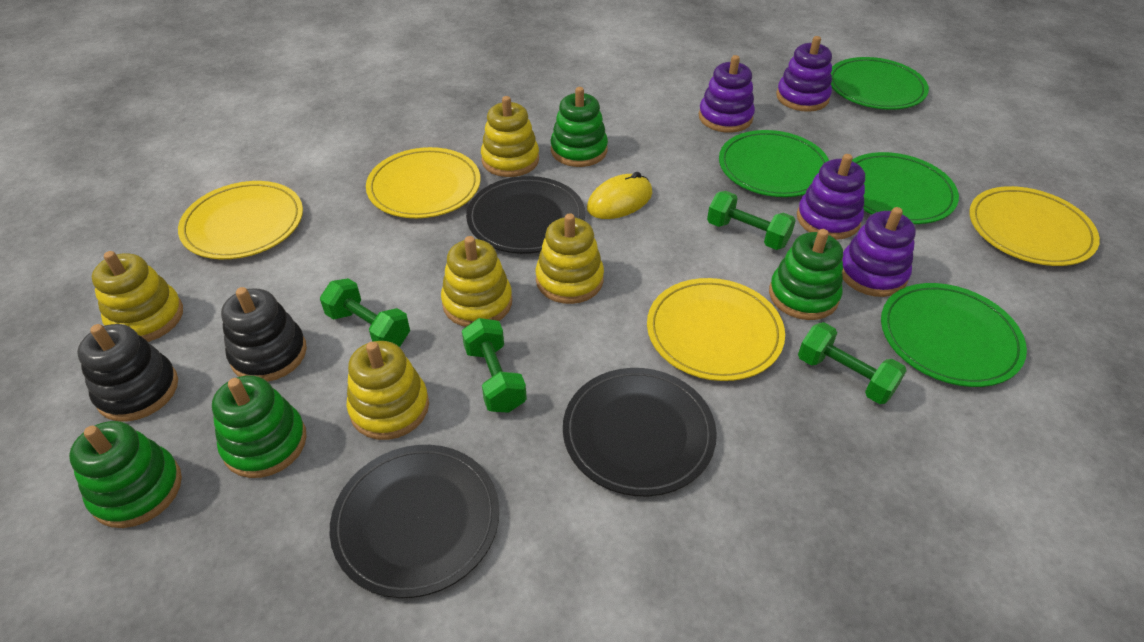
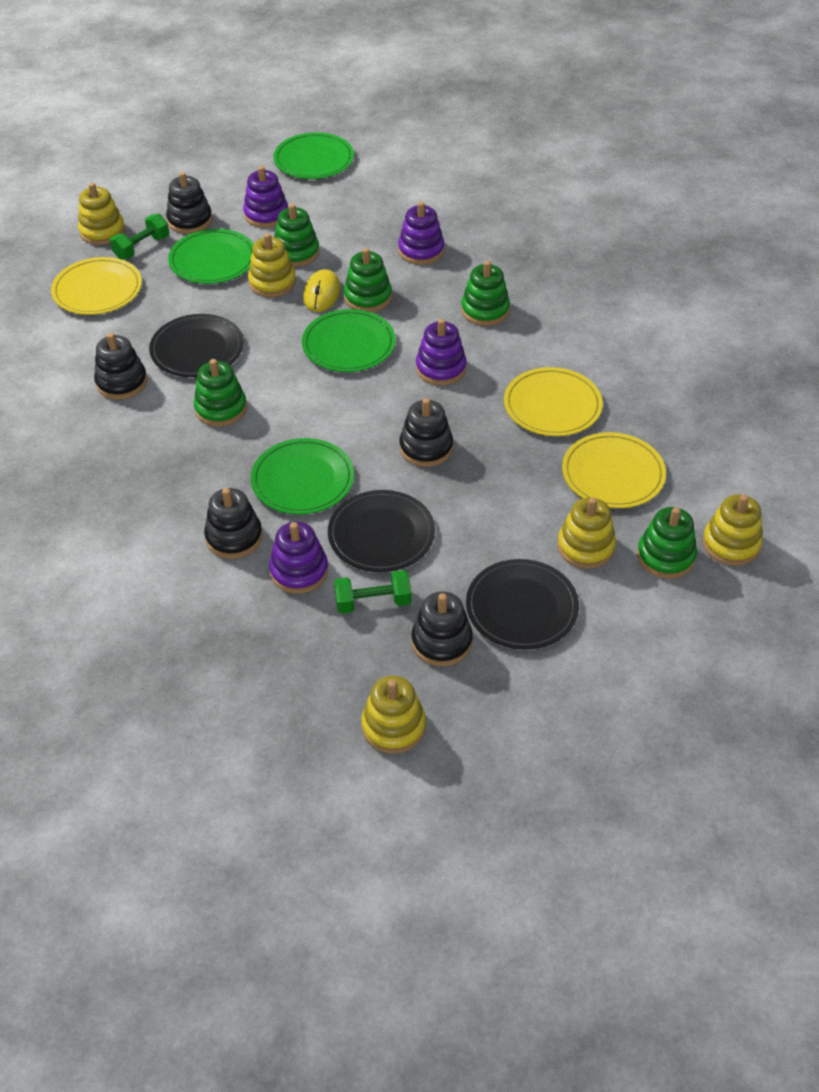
black stacking toy: 2 -> 5
green dumbbell: 4 -> 2
green stacking toy: 4 -> 5
yellow plate: 4 -> 3

